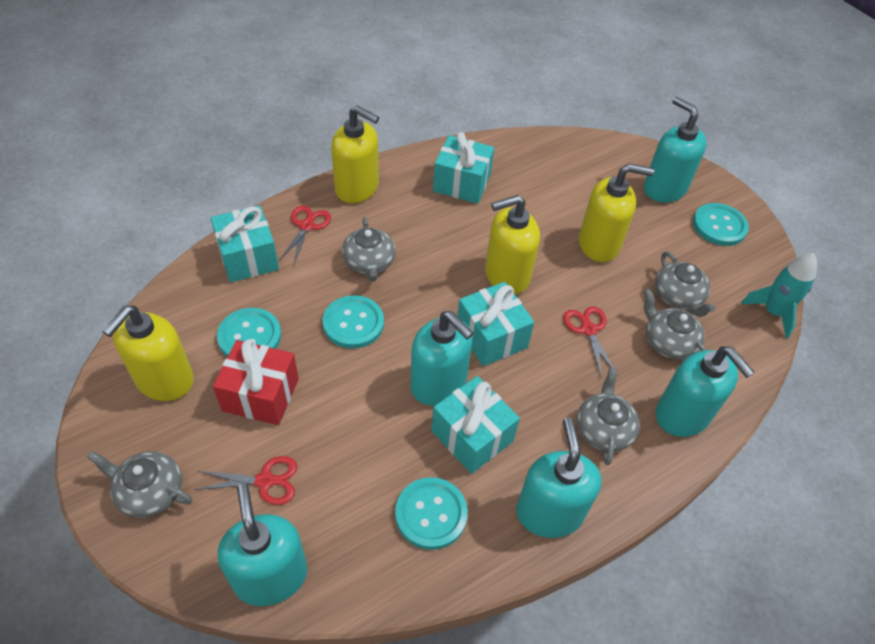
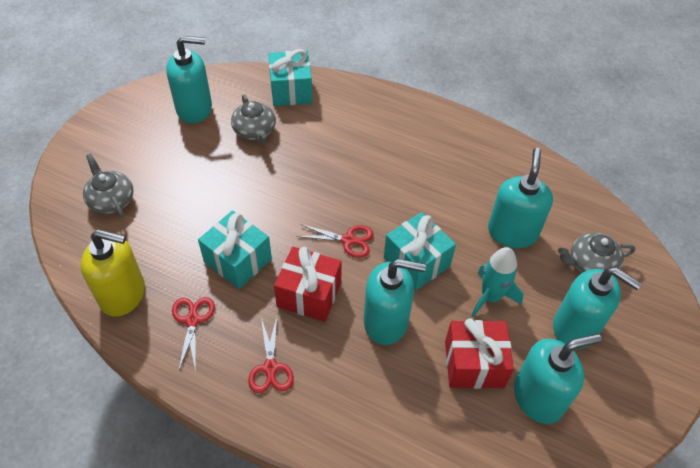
grey teapot: 5 -> 3
red gift: 1 -> 2
turquoise button: 4 -> 0
turquoise gift: 4 -> 3
yellow soap dispenser: 4 -> 1

